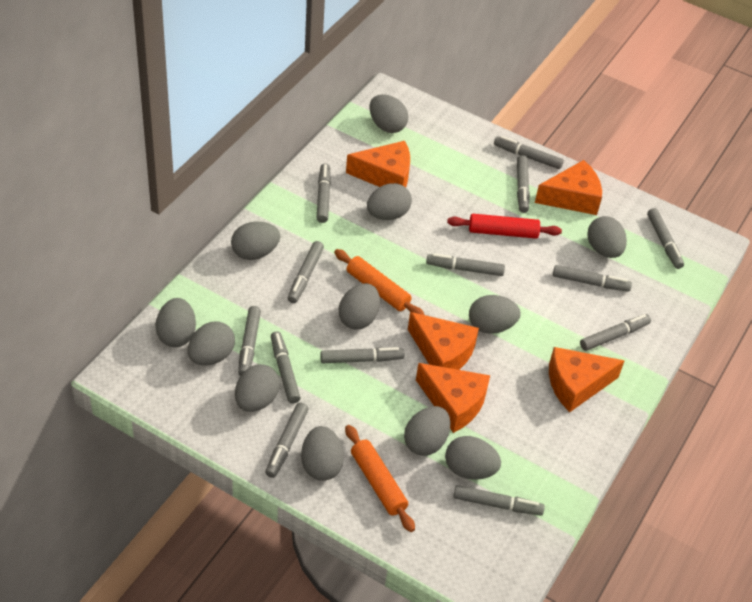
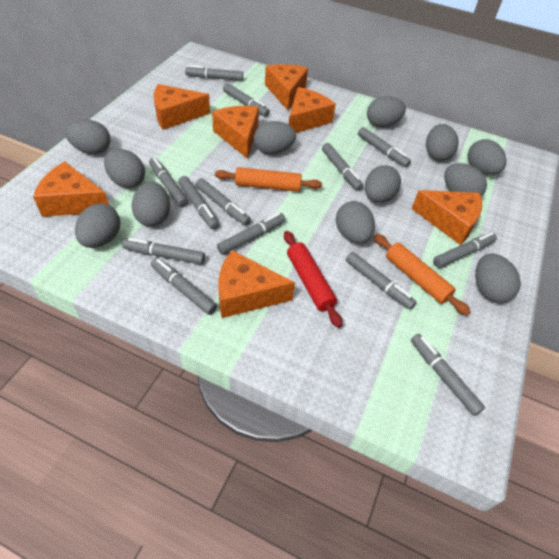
orange cheese: 5 -> 7

